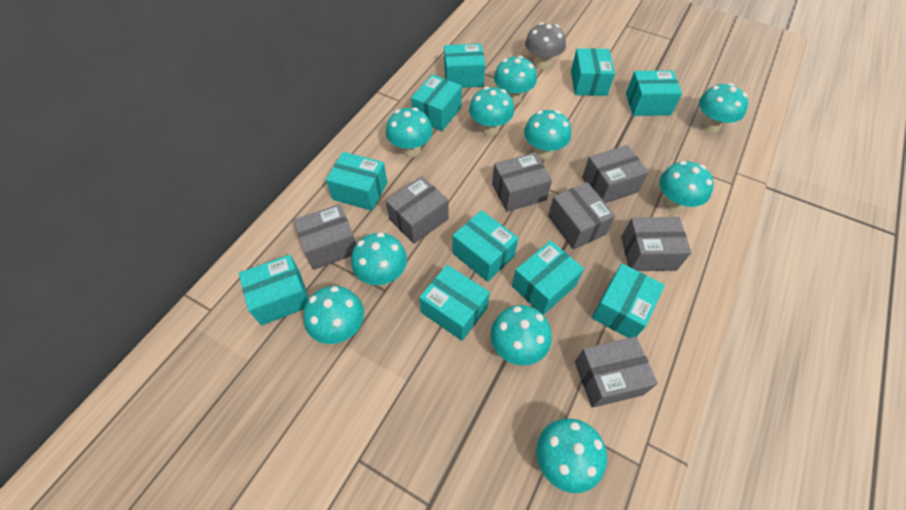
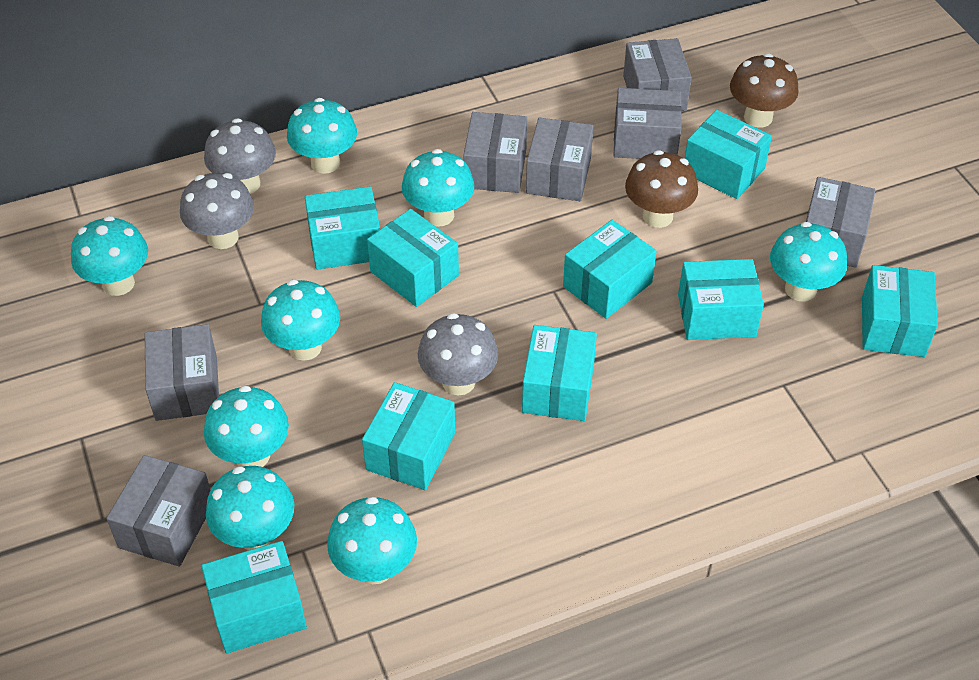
brown mushroom: 0 -> 2
grey mushroom: 1 -> 3
turquoise box: 10 -> 9
turquoise mushroom: 10 -> 8

